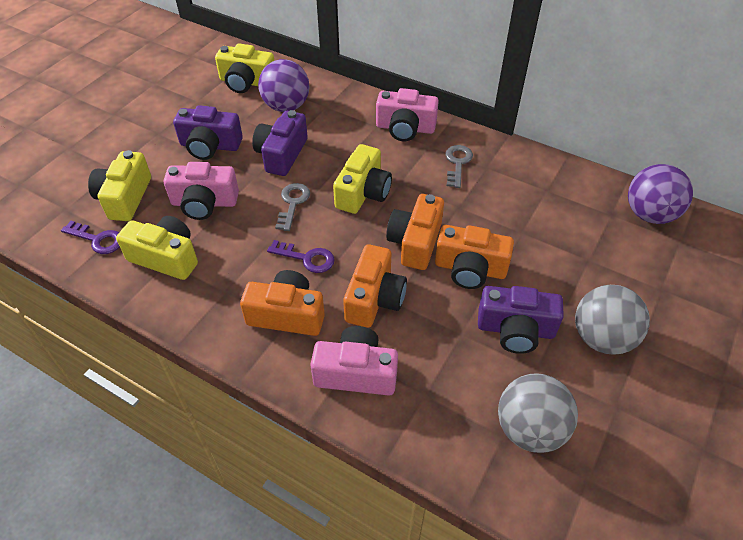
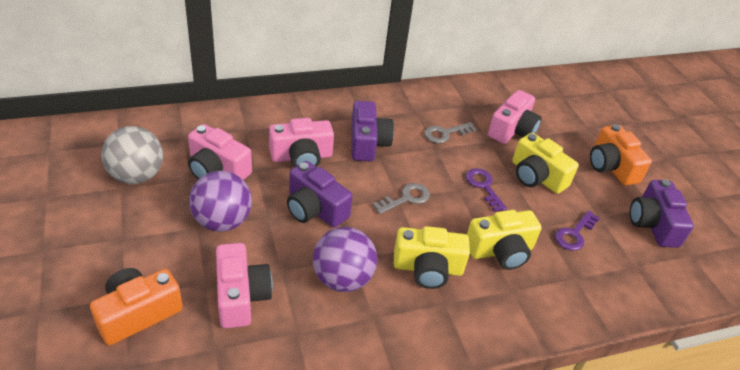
grey ball: 2 -> 1
orange camera: 4 -> 2
pink camera: 3 -> 4
yellow camera: 4 -> 3

